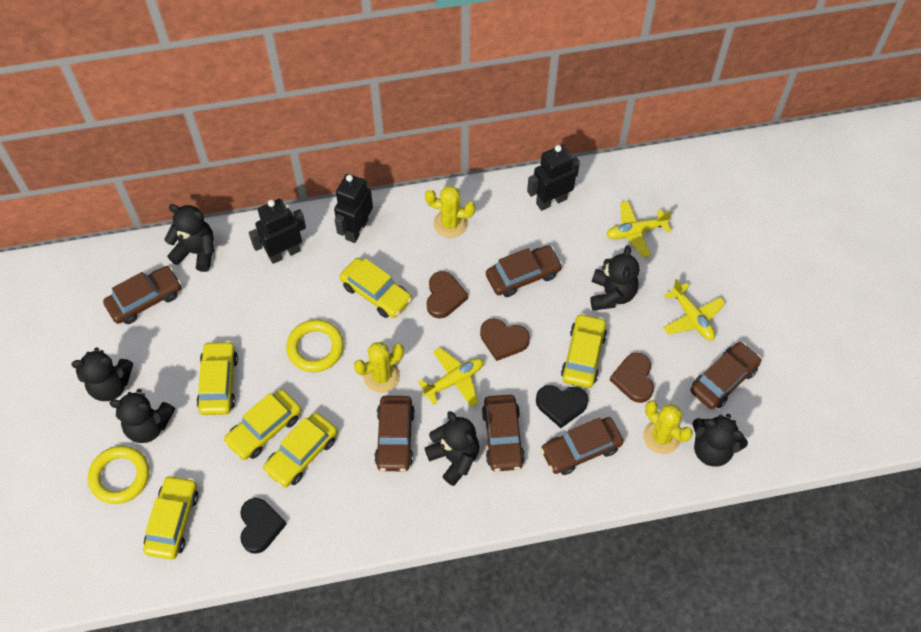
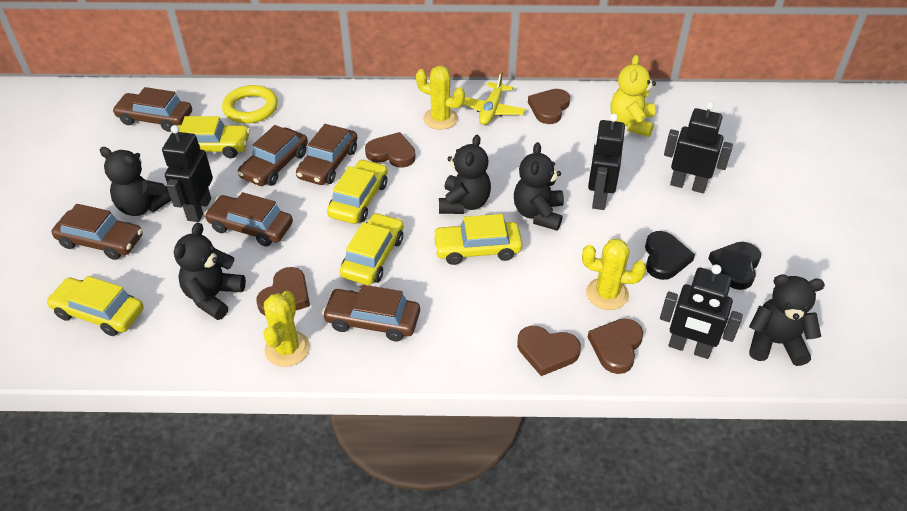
black robot: 3 -> 4
black teddy bear: 6 -> 5
brown heart: 3 -> 5
yellow car: 6 -> 5
yellow plane: 3 -> 1
yellow ring: 2 -> 1
yellow teddy bear: 0 -> 1

